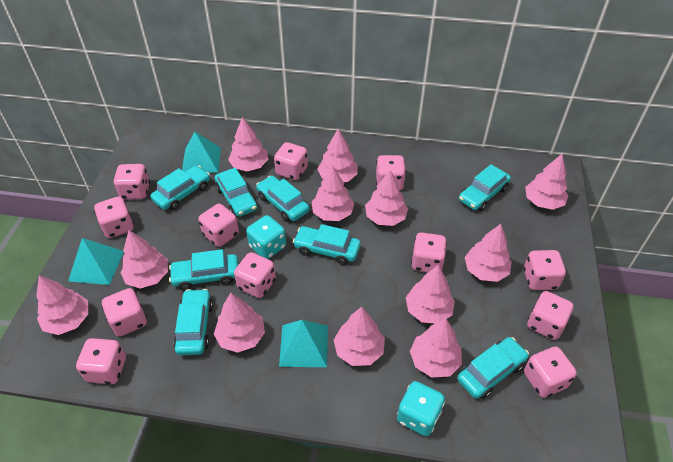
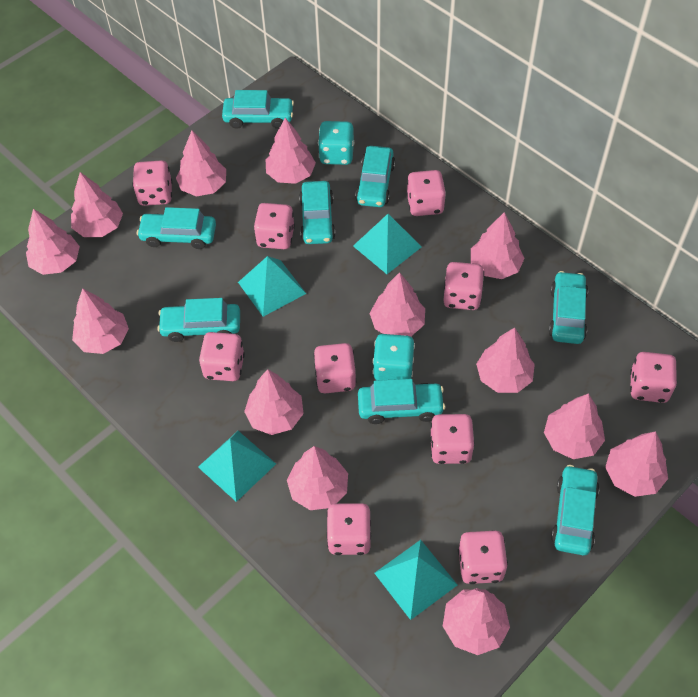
pink dice: 12 -> 10
pink tree: 12 -> 13
turquoise pyramid: 3 -> 4

